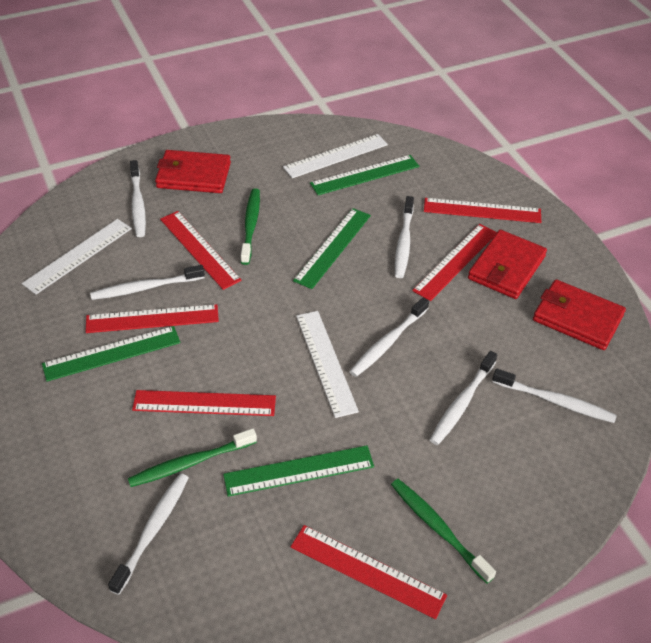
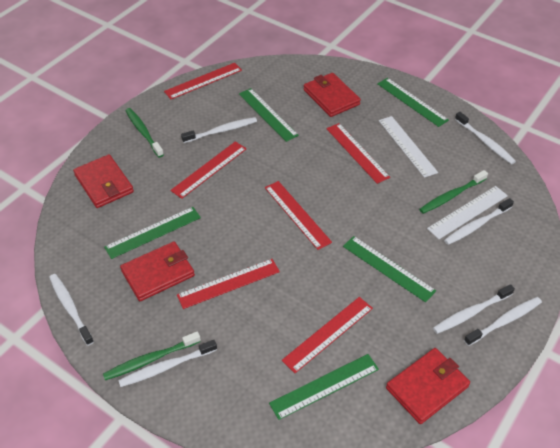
green ruler: 4 -> 5
red wallet: 3 -> 4
white ruler: 3 -> 2

